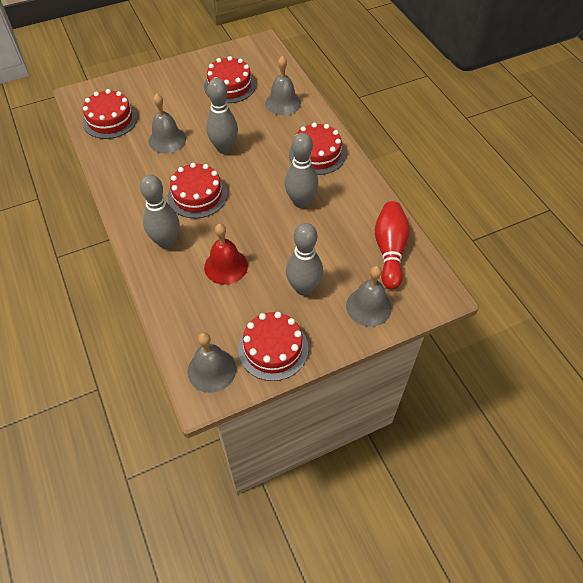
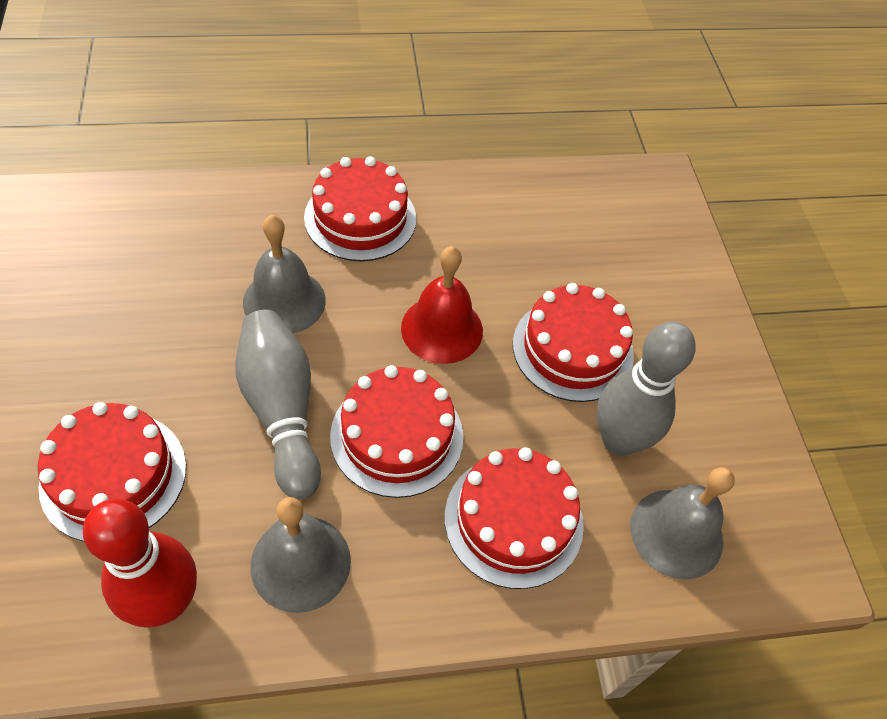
grey bell: 4 -> 3
grey bowling pin: 4 -> 2

